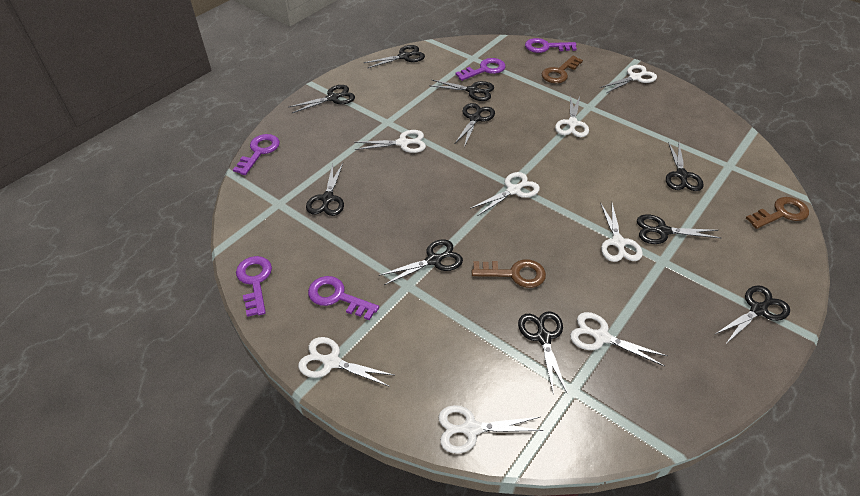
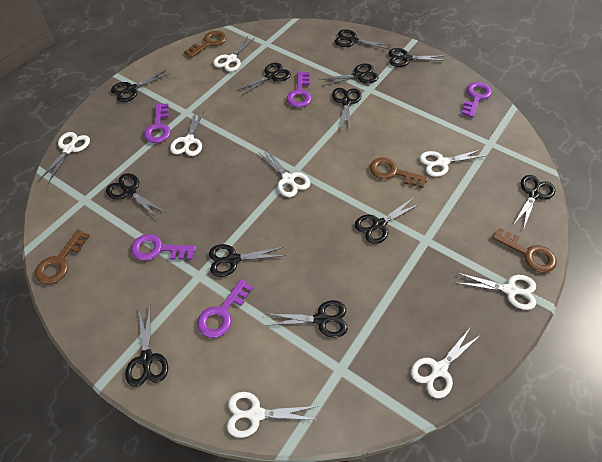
black scissors: 10 -> 12
brown key: 3 -> 4

